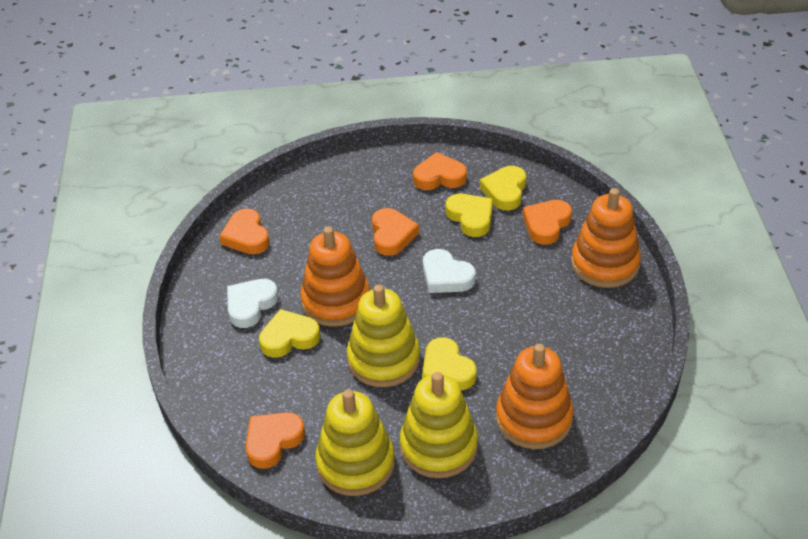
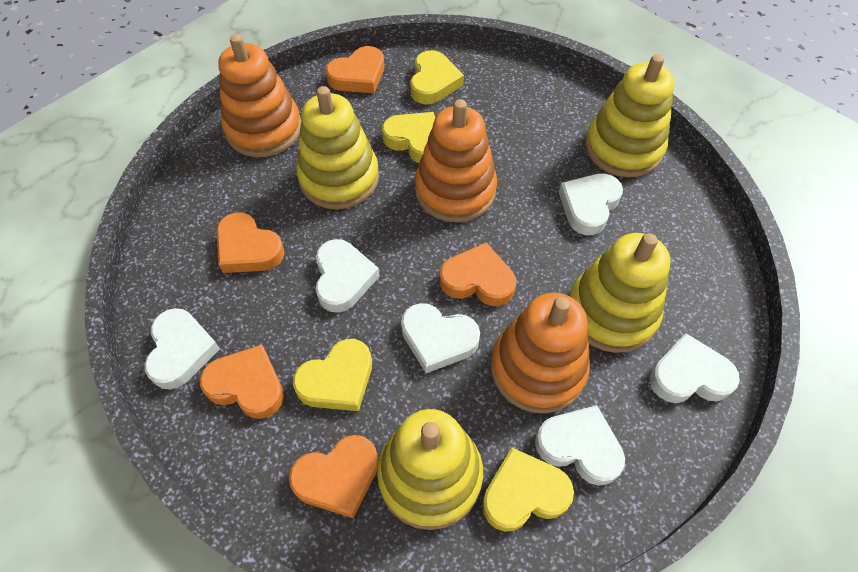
white heart: 2 -> 6
yellow stacking toy: 3 -> 4

